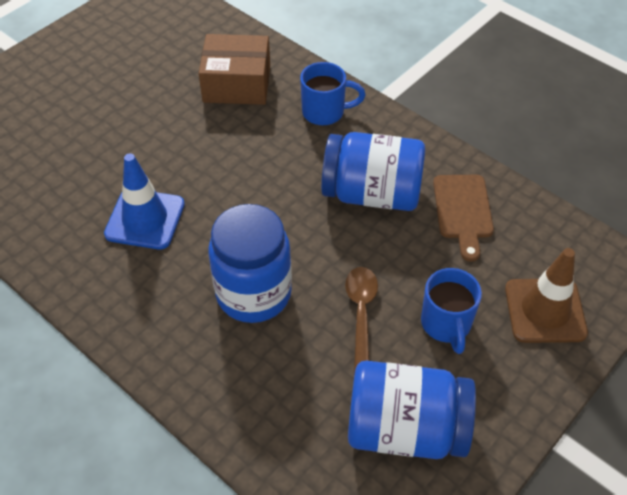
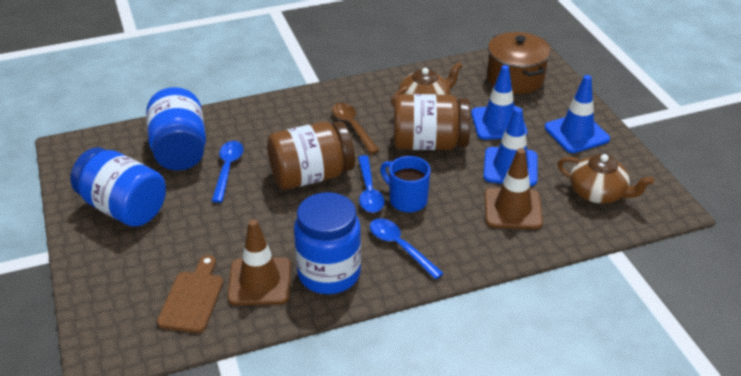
blue mug: 2 -> 1
blue spoon: 0 -> 3
blue traffic cone: 1 -> 3
brown box: 1 -> 0
brown jar: 0 -> 2
brown pot: 0 -> 1
brown teapot: 0 -> 2
brown traffic cone: 1 -> 2

